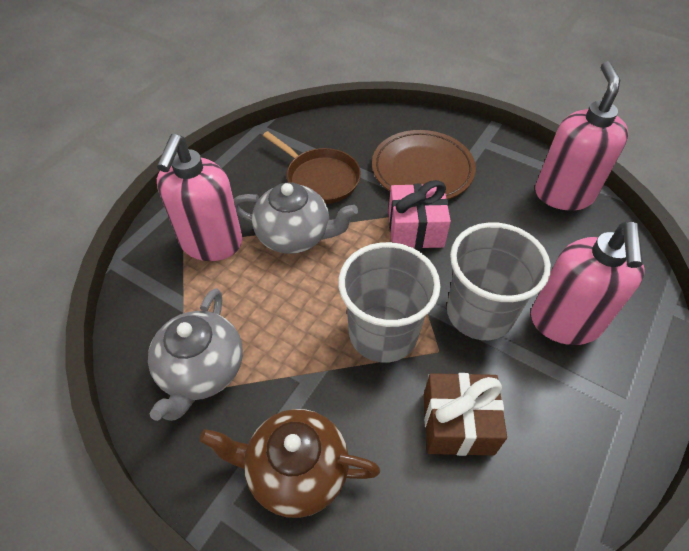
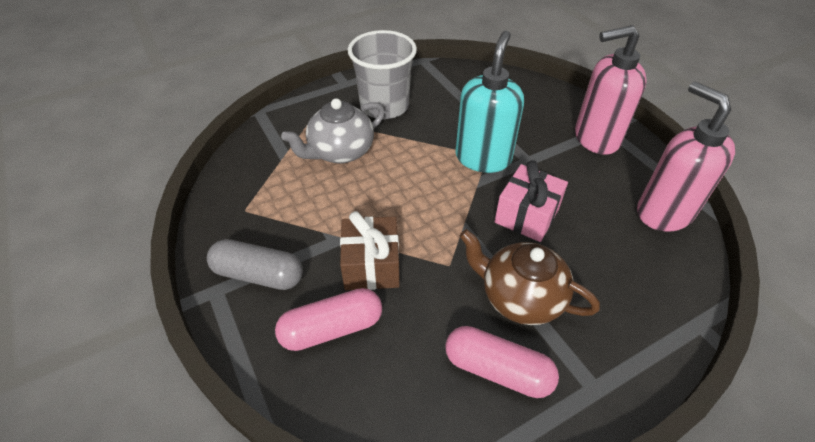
brown pan: 1 -> 0
brown plate: 1 -> 0
grey capsule: 0 -> 1
grey cup: 2 -> 1
grey teapot: 2 -> 1
pink capsule: 0 -> 2
pink soap dispenser: 3 -> 2
turquoise soap dispenser: 0 -> 1

